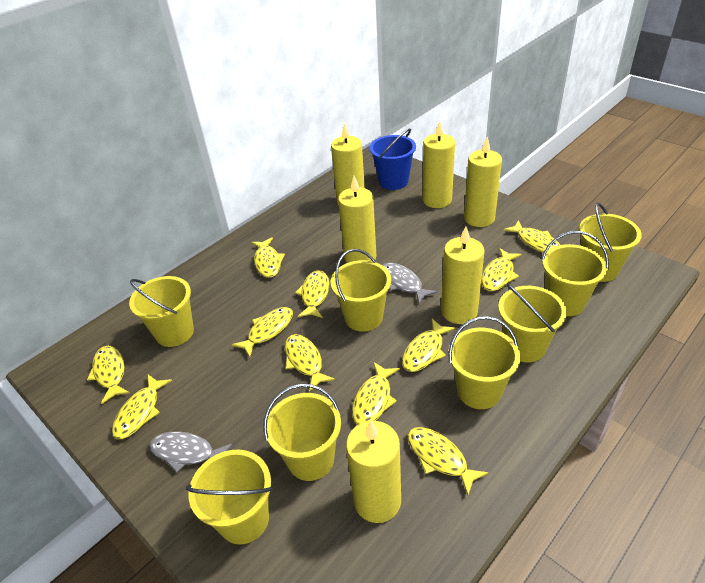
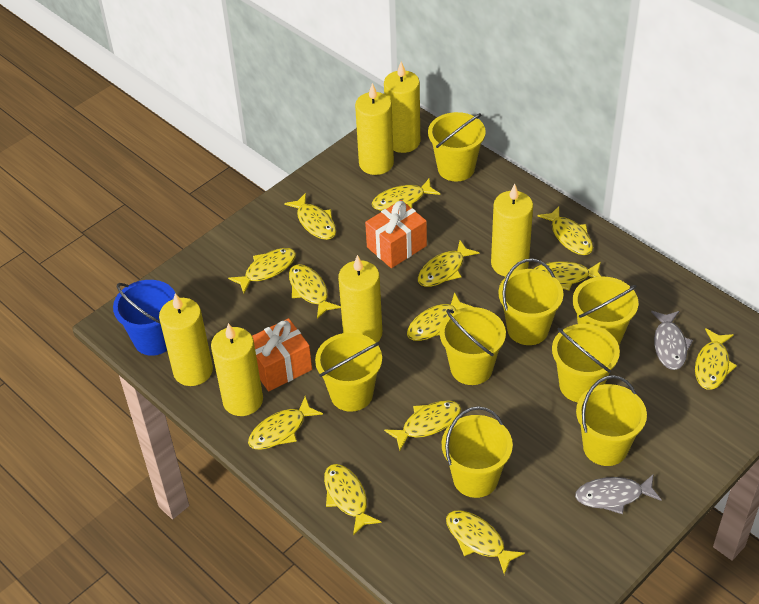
orange gift: 0 -> 2
yellow fish: 11 -> 13

